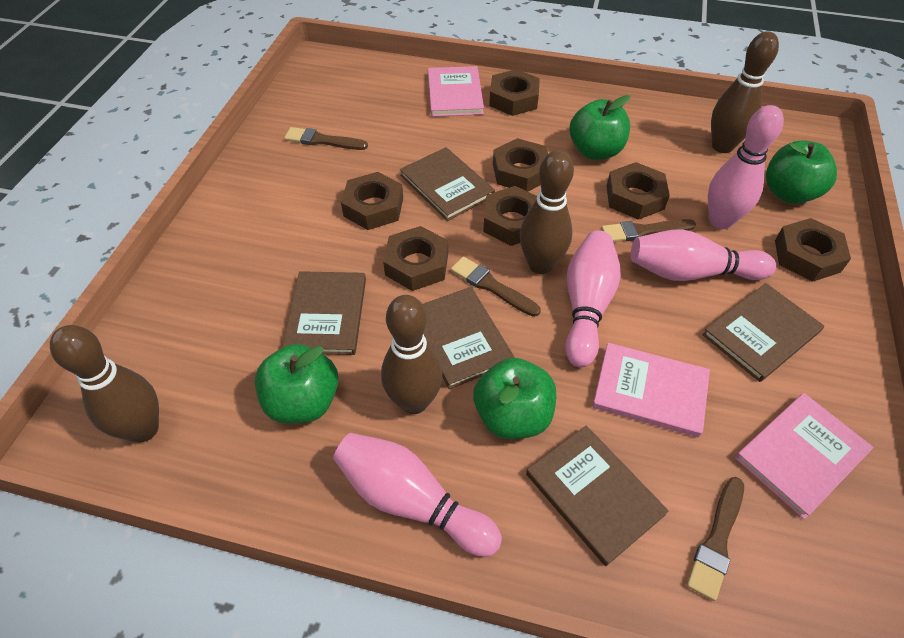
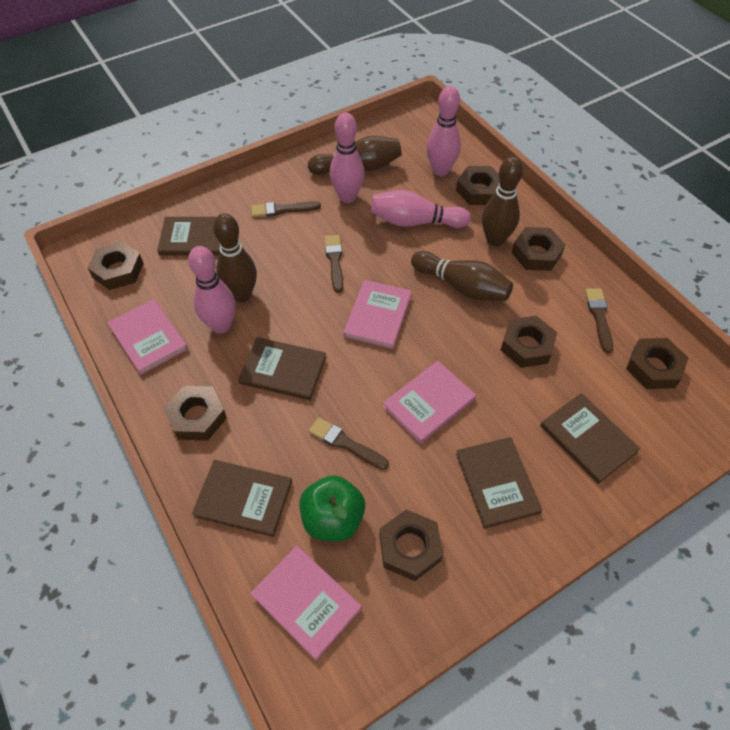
green apple: 4 -> 1
pink book: 3 -> 4

